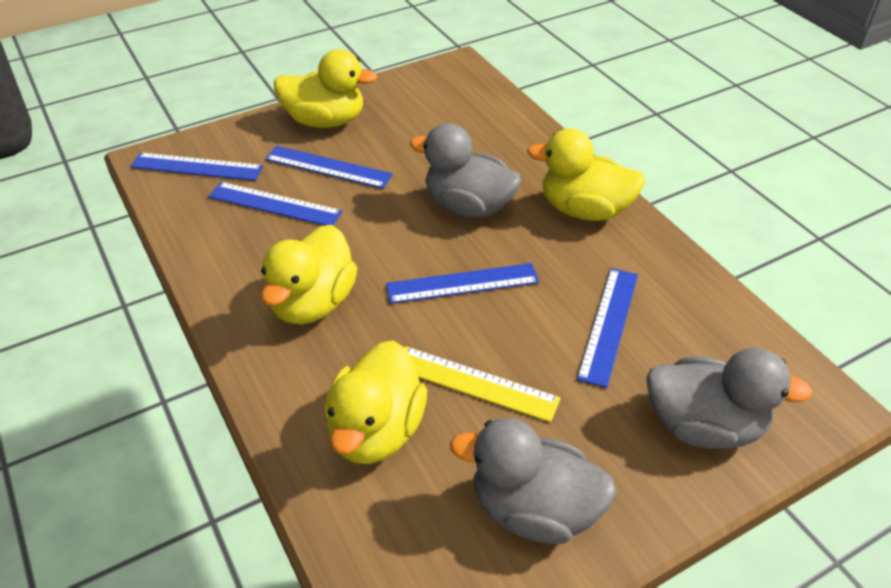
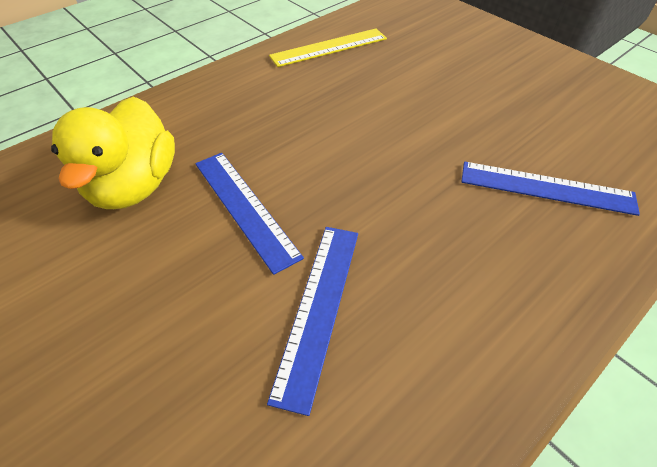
blue ruler: 5 -> 3
grey duck: 3 -> 0
yellow duck: 4 -> 1

